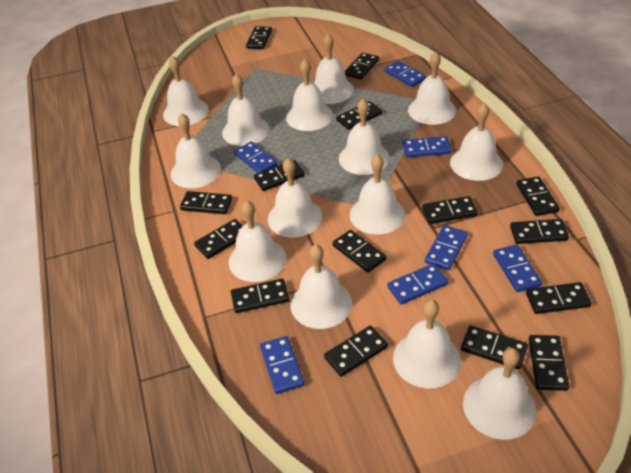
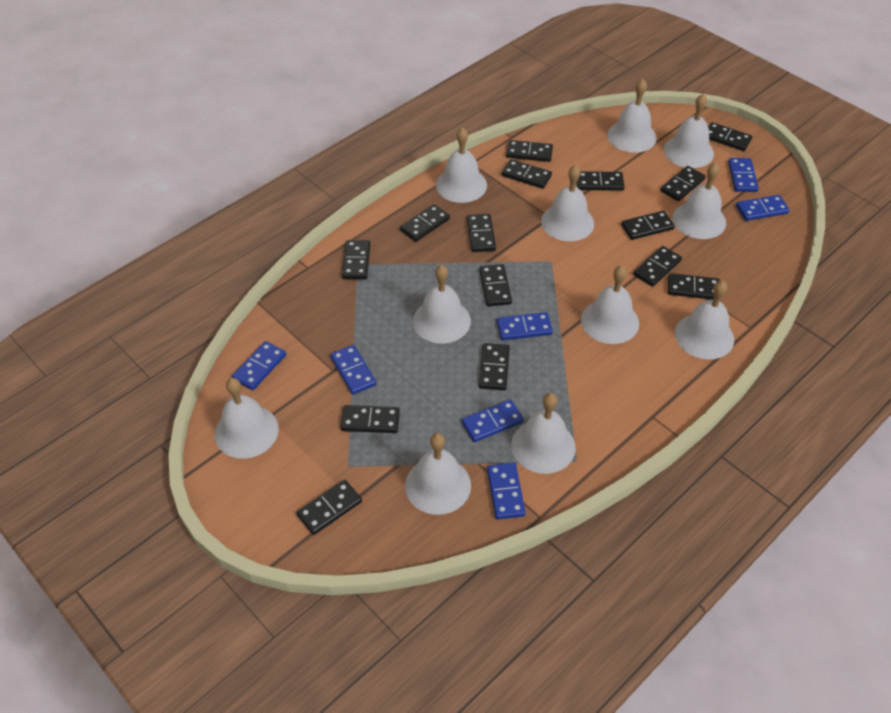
white bell: 14 -> 11

